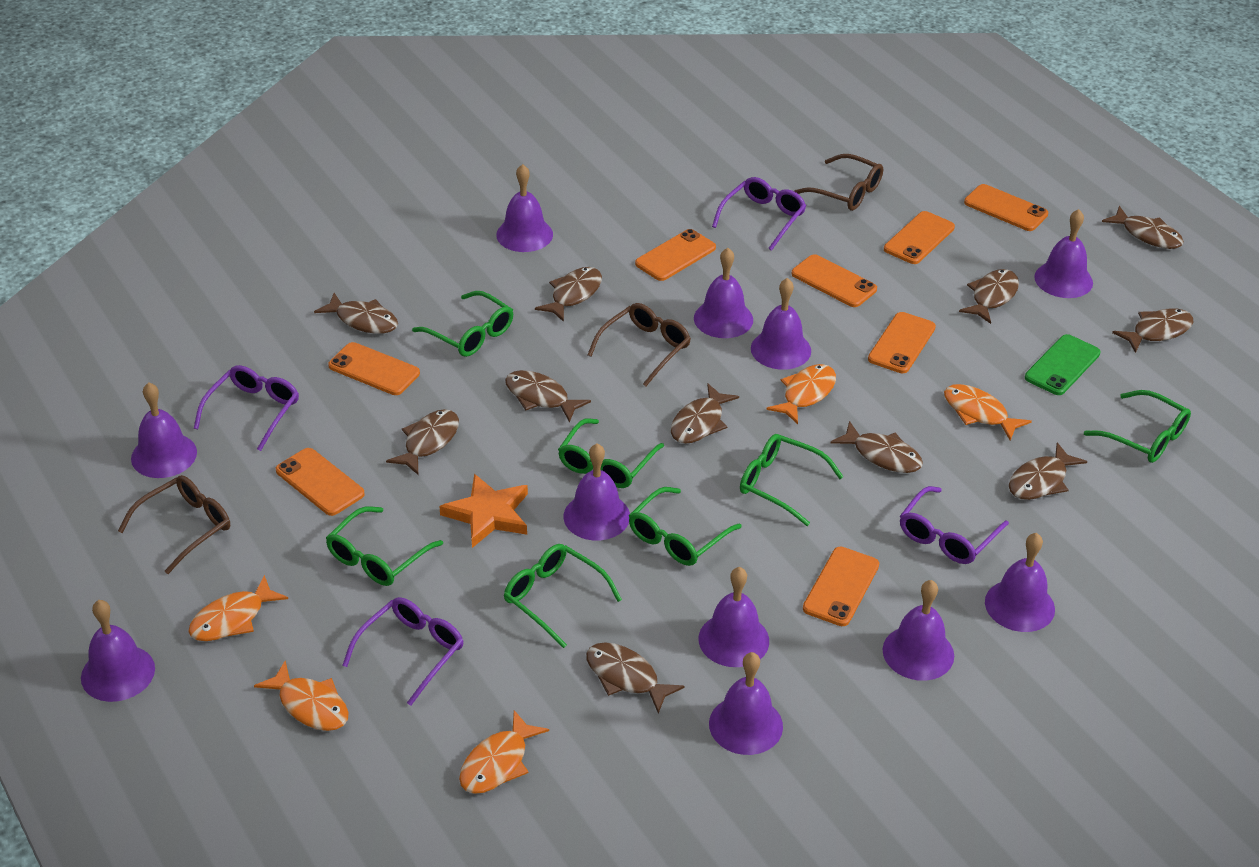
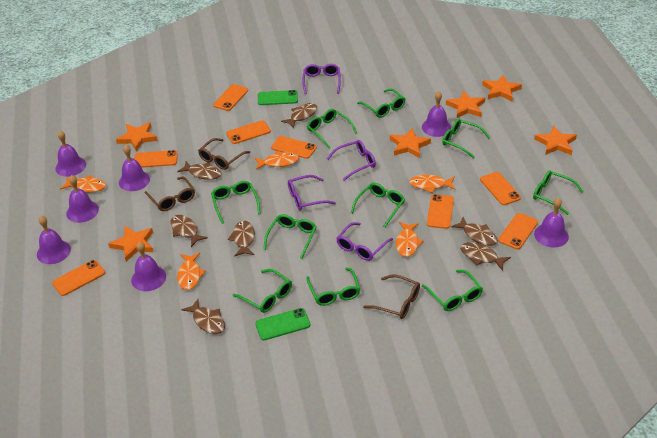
brown fish: 11 -> 7
green glasses: 7 -> 10
green phone: 1 -> 2
orange star: 1 -> 6
purple bell: 11 -> 7

